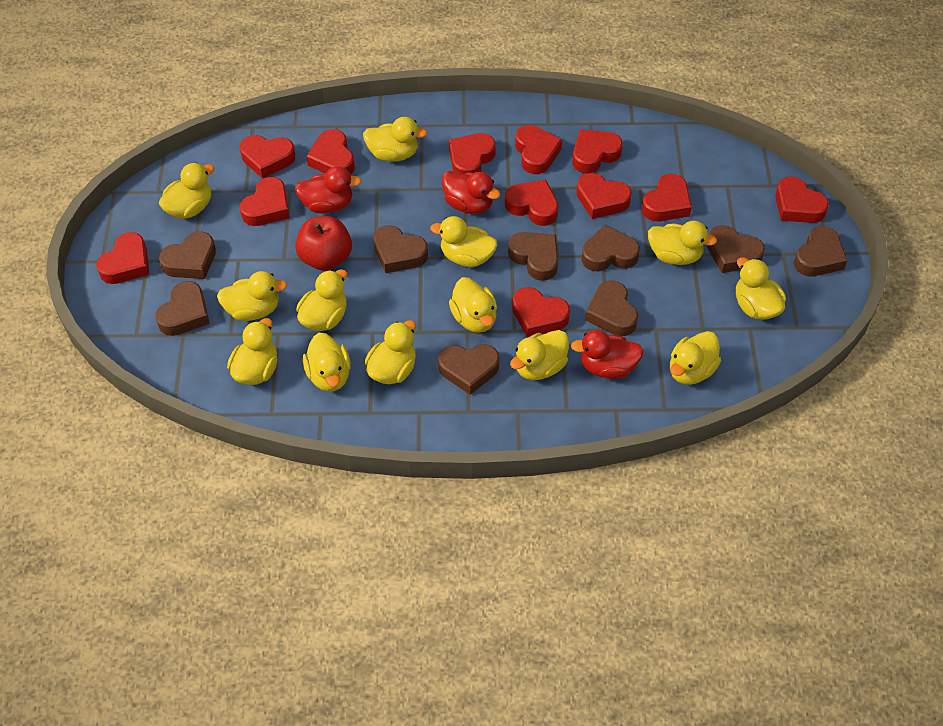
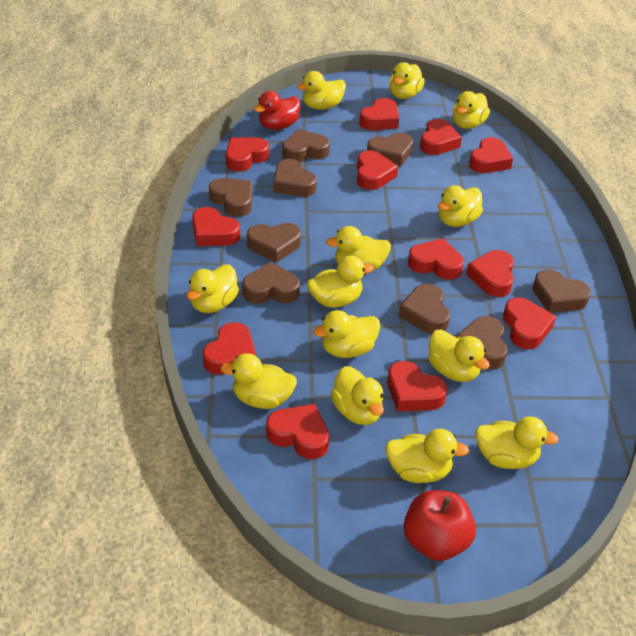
red duck: 3 -> 1

